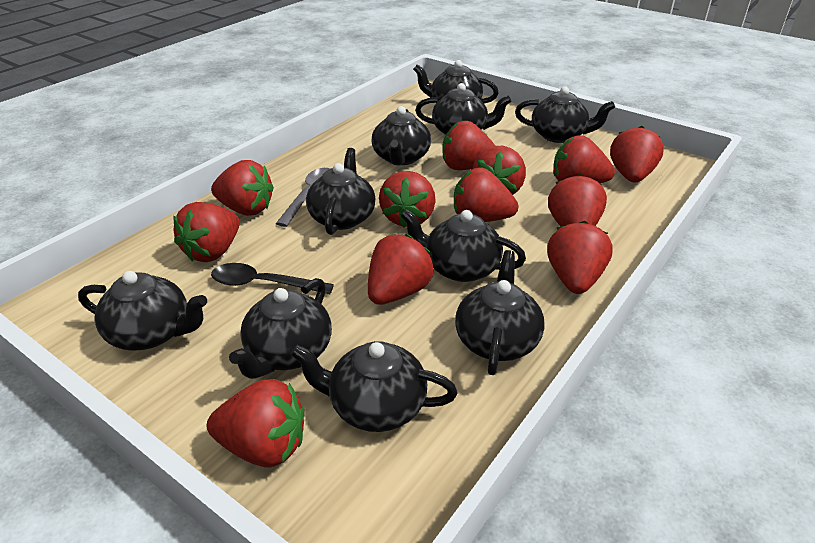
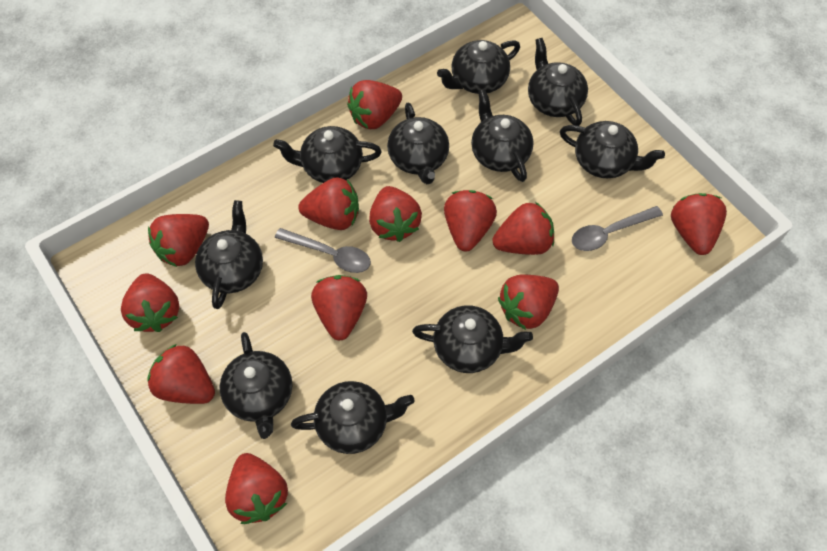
black spoon: 1 -> 0
grey spoon: 1 -> 2

